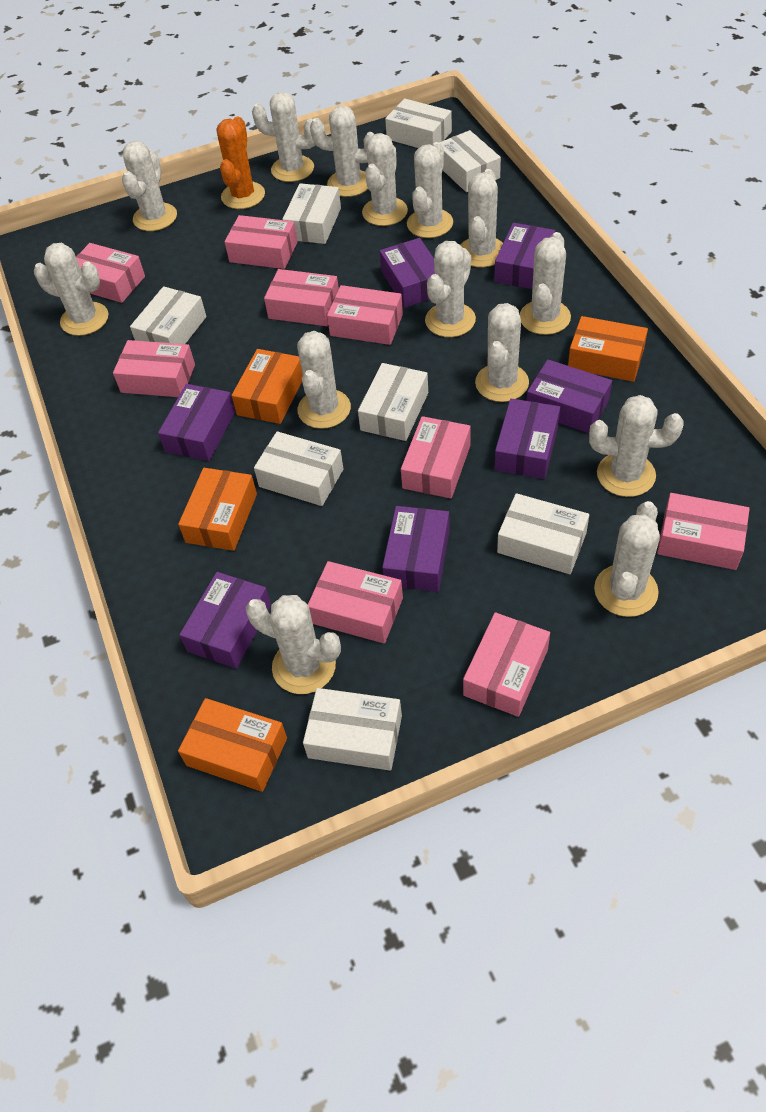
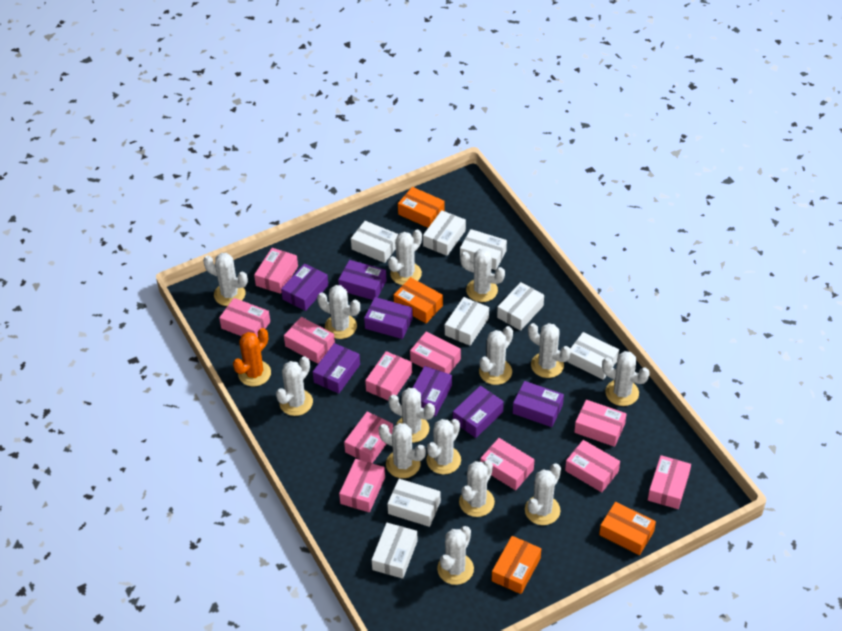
pink box: 9 -> 11

